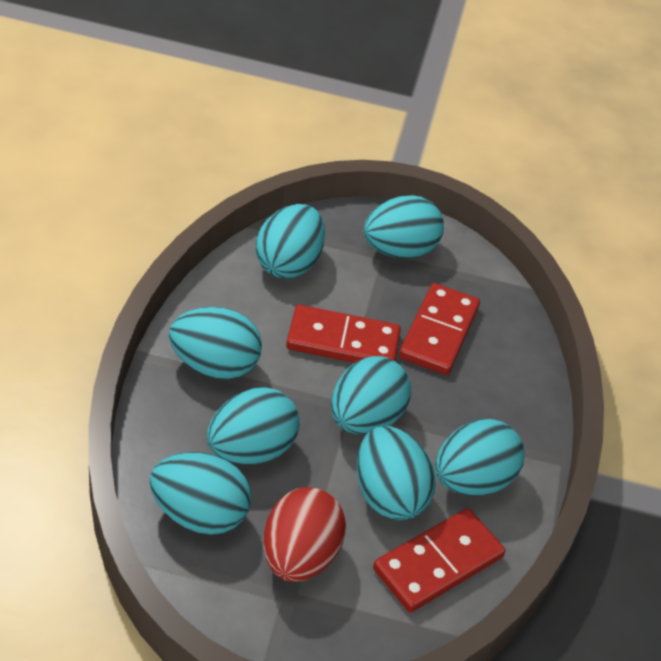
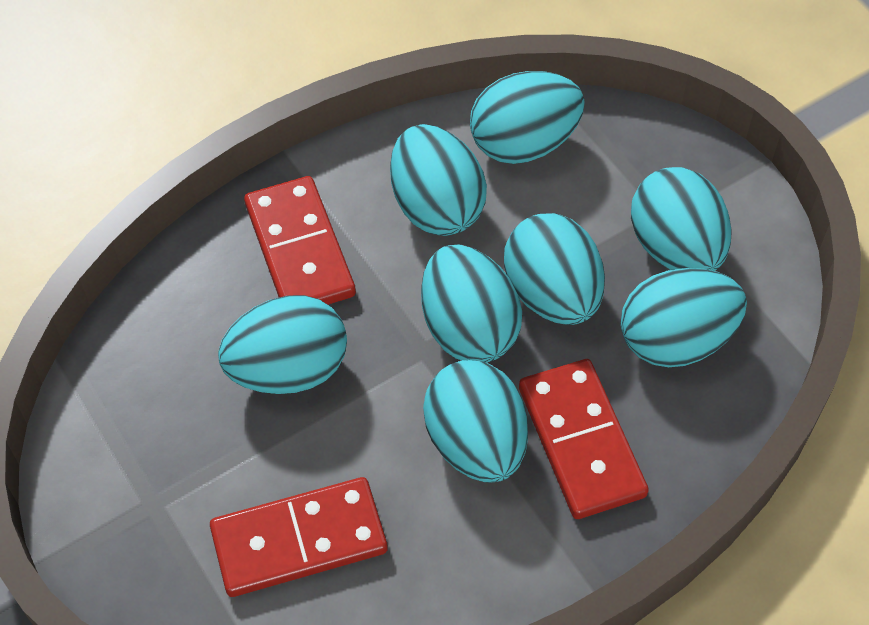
red egg: 1 -> 0

